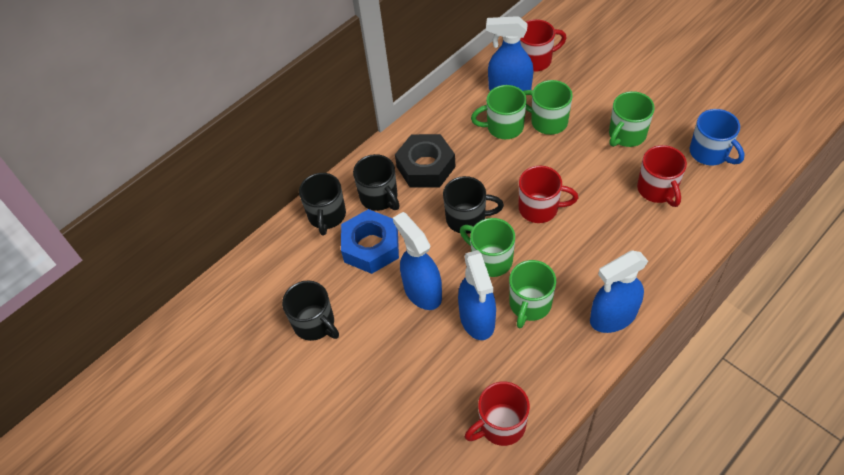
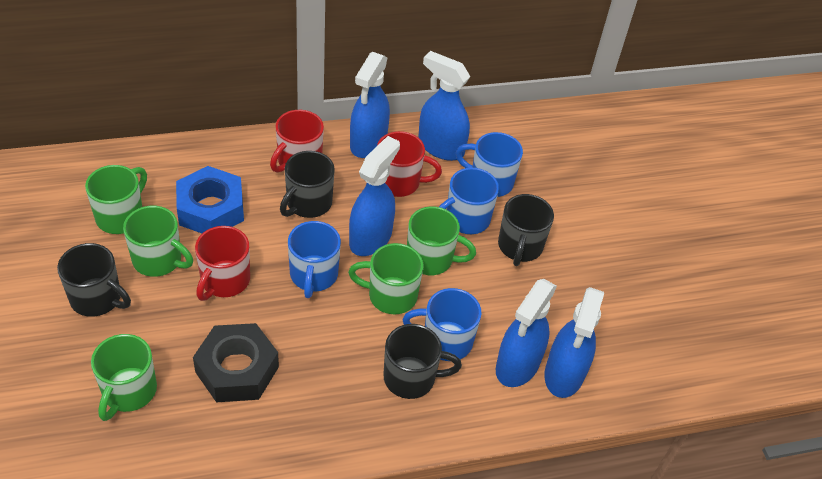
blue mug: 1 -> 4
blue spray bottle: 4 -> 5
red mug: 4 -> 3

